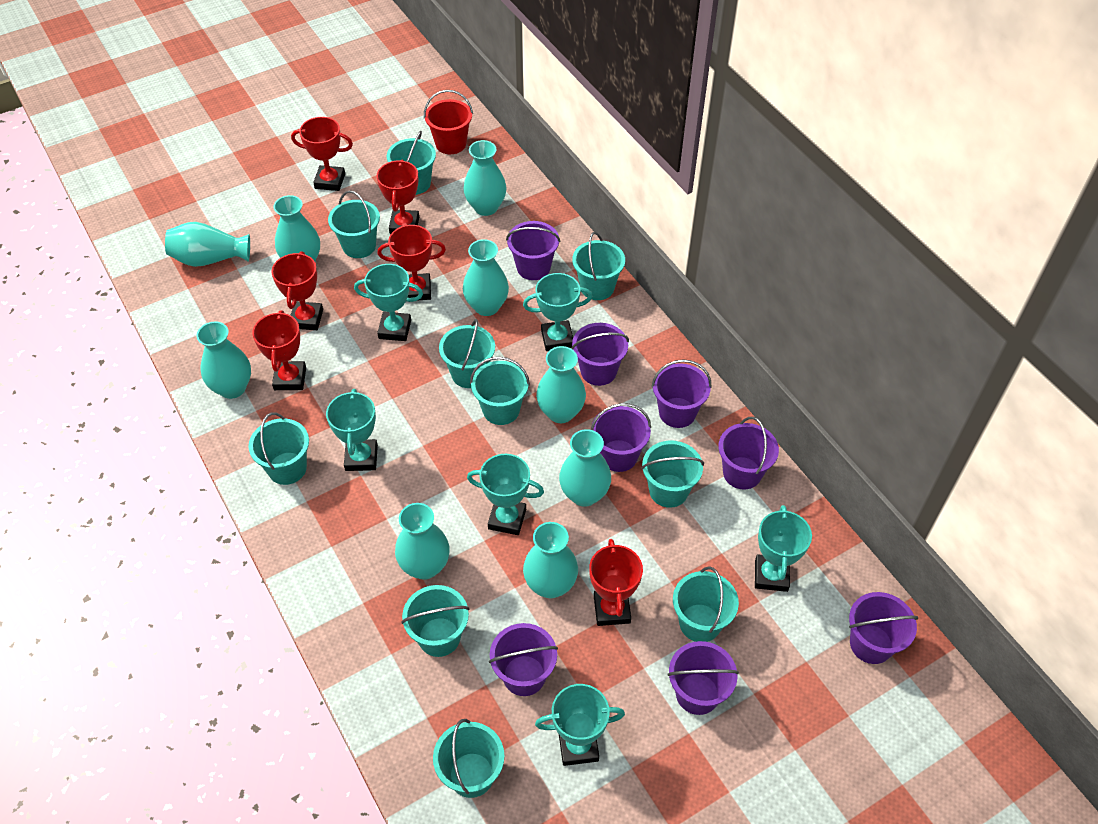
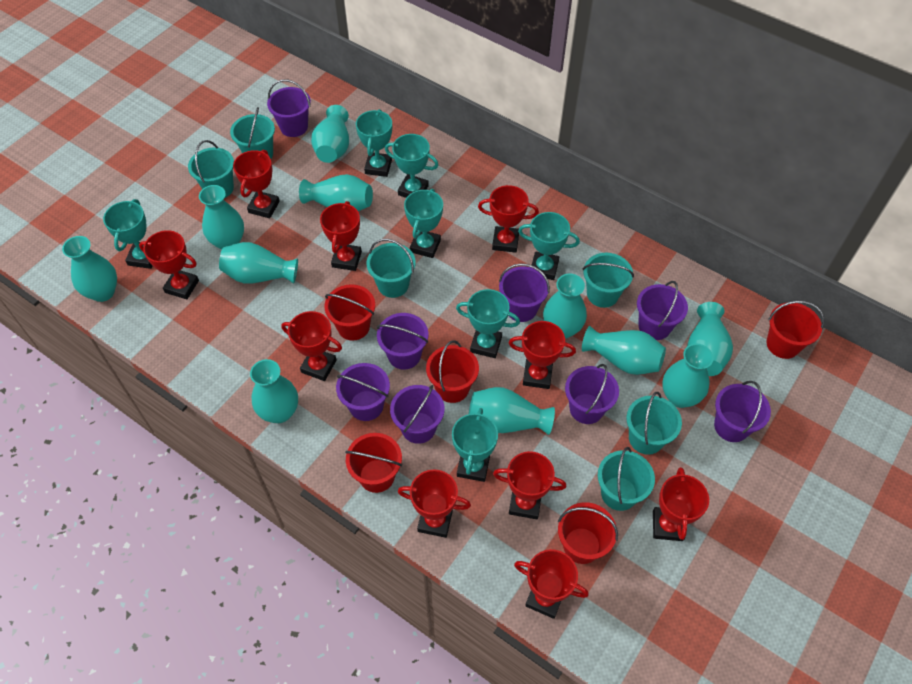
red bucket: 1 -> 5
red trophy: 6 -> 10
turquoise bucket: 10 -> 6
turquoise trophy: 6 -> 7
turquoise vase: 9 -> 11

